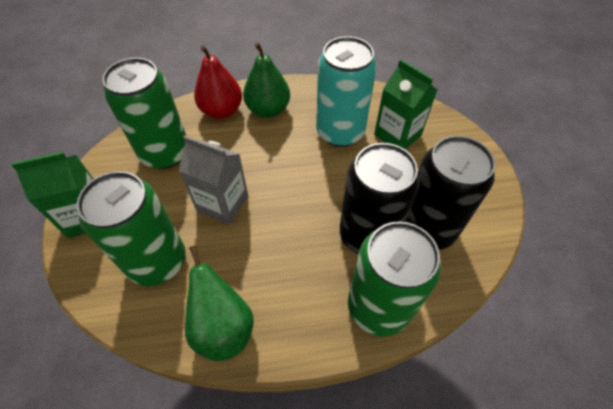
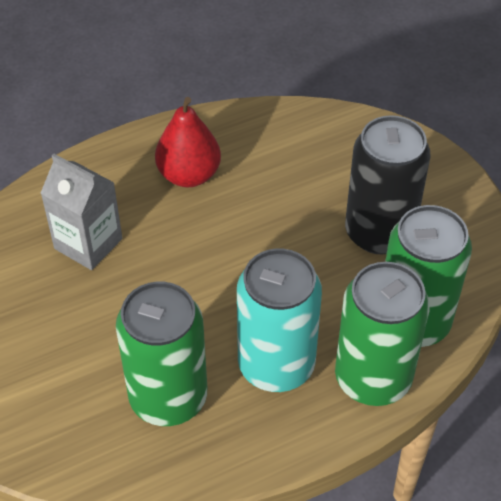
black can: 2 -> 1
green carton: 2 -> 0
green pear: 2 -> 0

